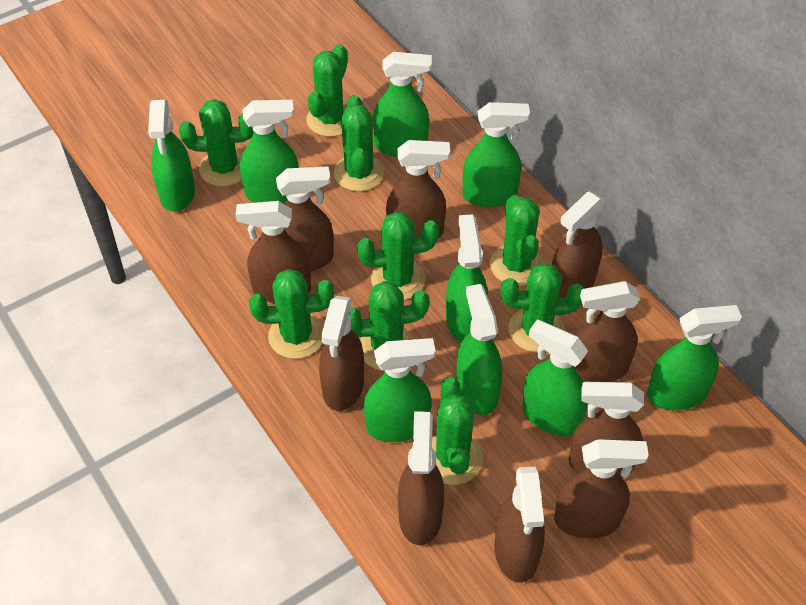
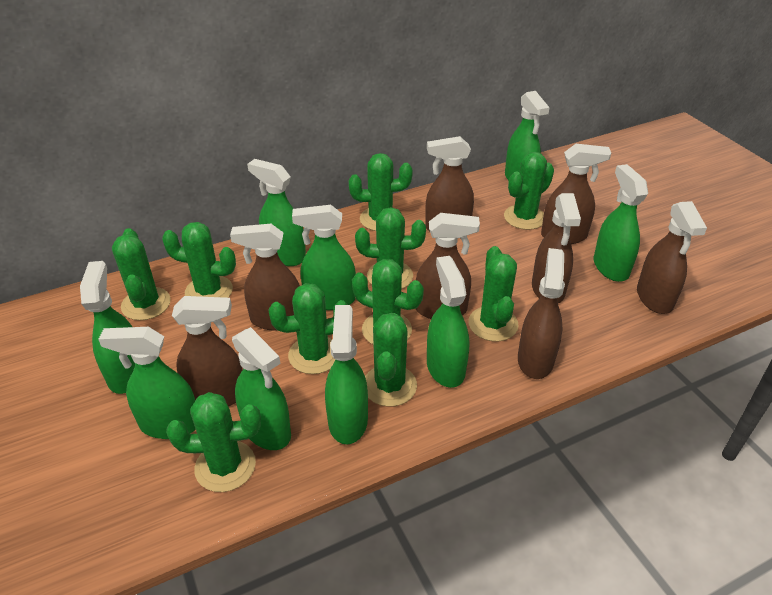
brown spray bottle: 10 -> 8
green cactus: 9 -> 10

